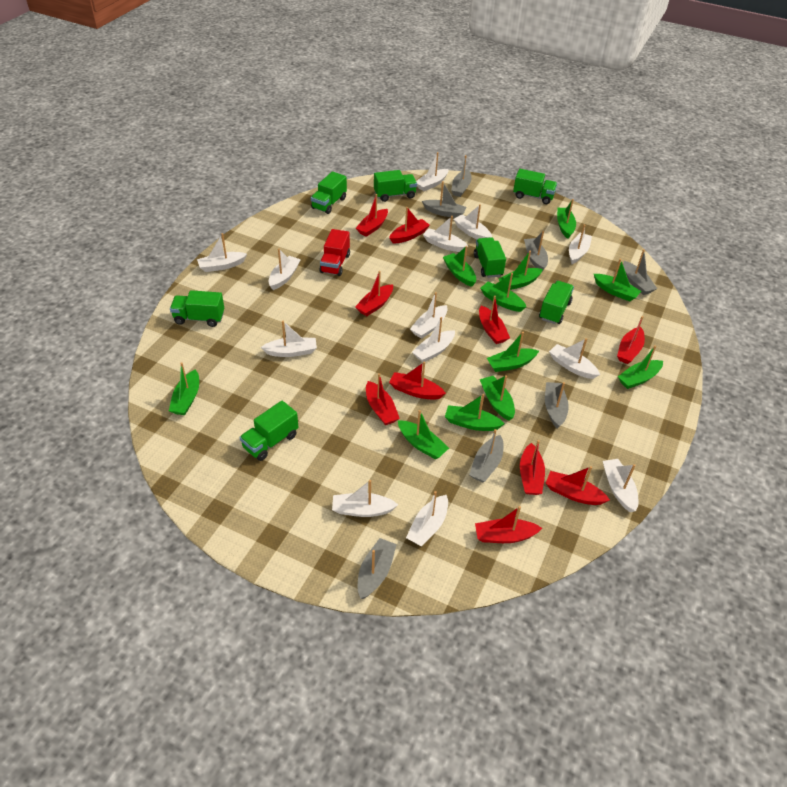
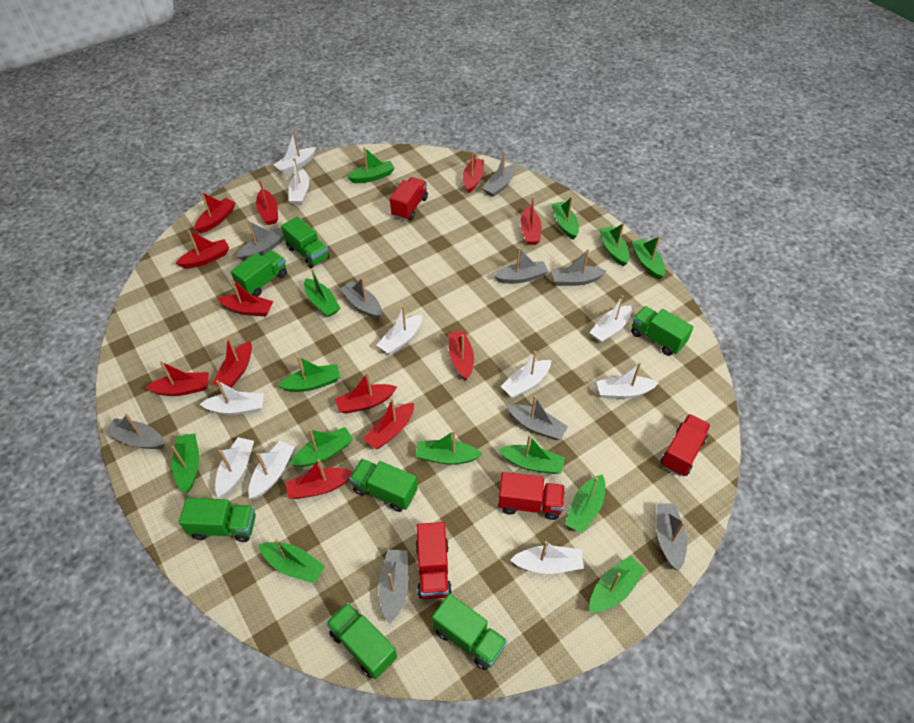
green boat: 11 -> 13
grey boat: 7 -> 9
red boat: 10 -> 12
red truck: 1 -> 4
white boat: 13 -> 10

